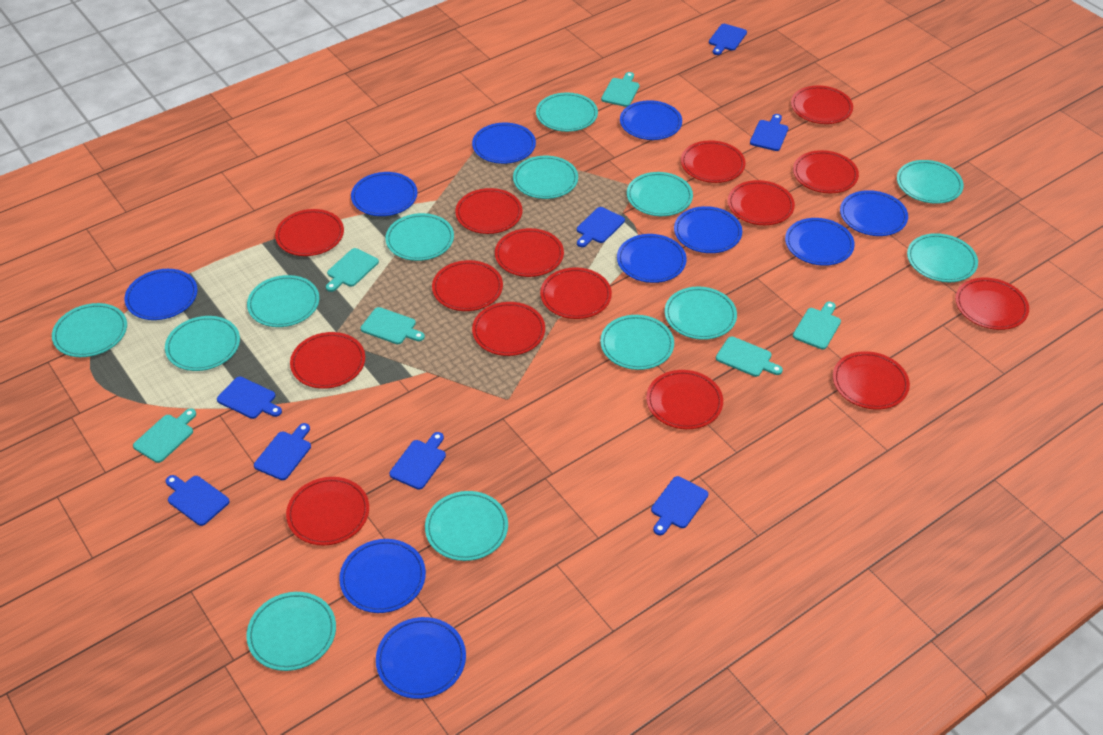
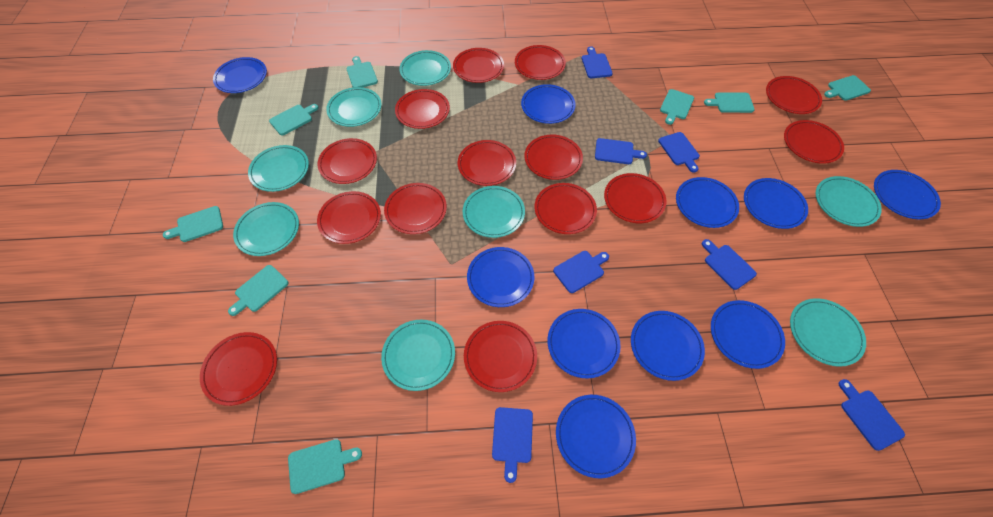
blue cutting board: 8 -> 7
red plate: 15 -> 14
turquoise cutting board: 6 -> 8
turquoise plate: 13 -> 8

